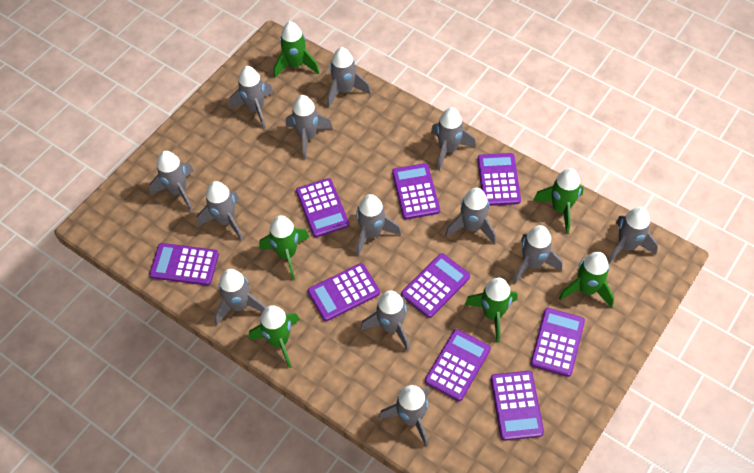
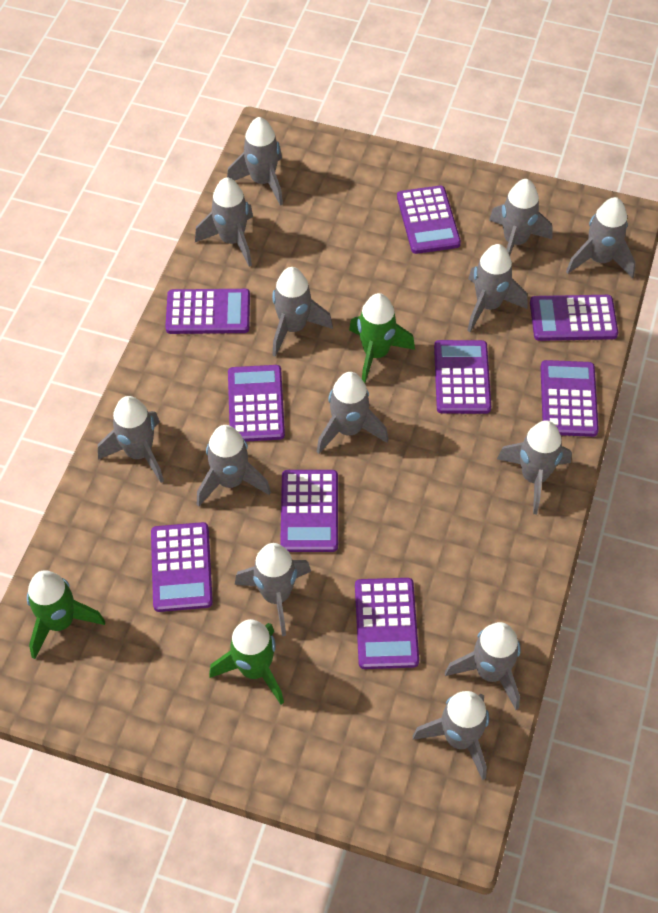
green rocket: 6 -> 3

